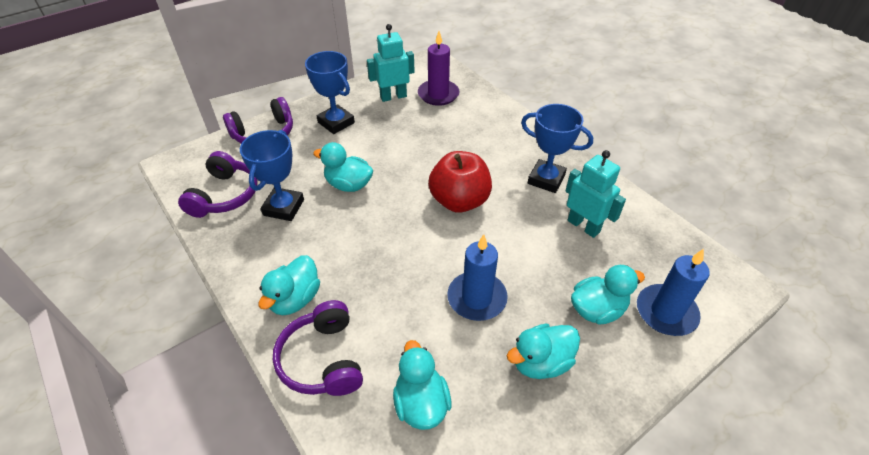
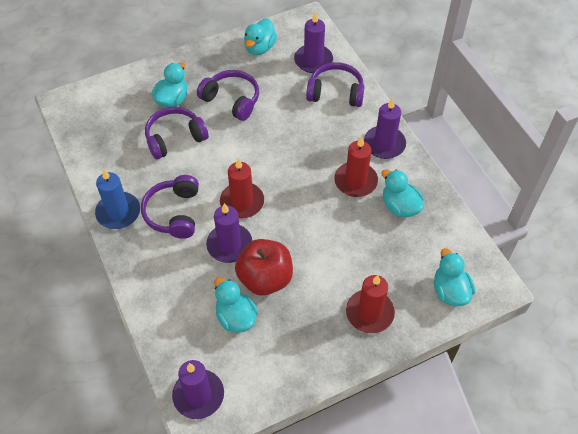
blue candle: 2 -> 1
blue trophy: 3 -> 0
purple candle: 1 -> 4
purple headphones: 3 -> 4
red candle: 0 -> 3
turquoise robot: 2 -> 0

